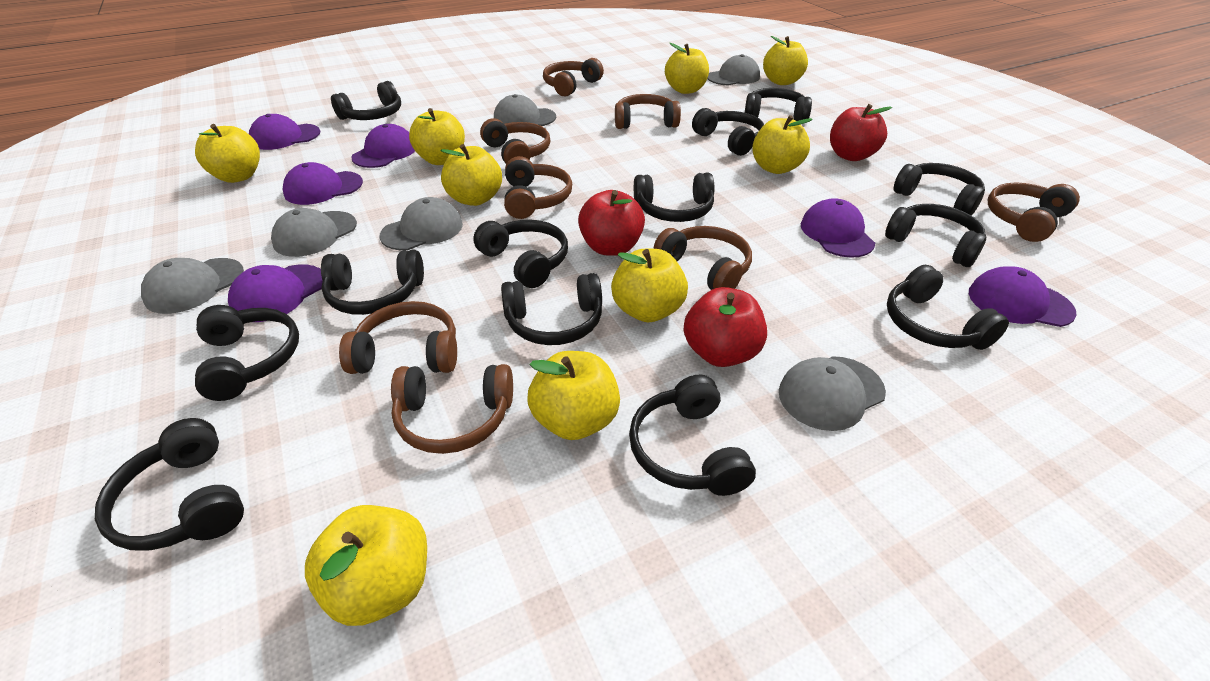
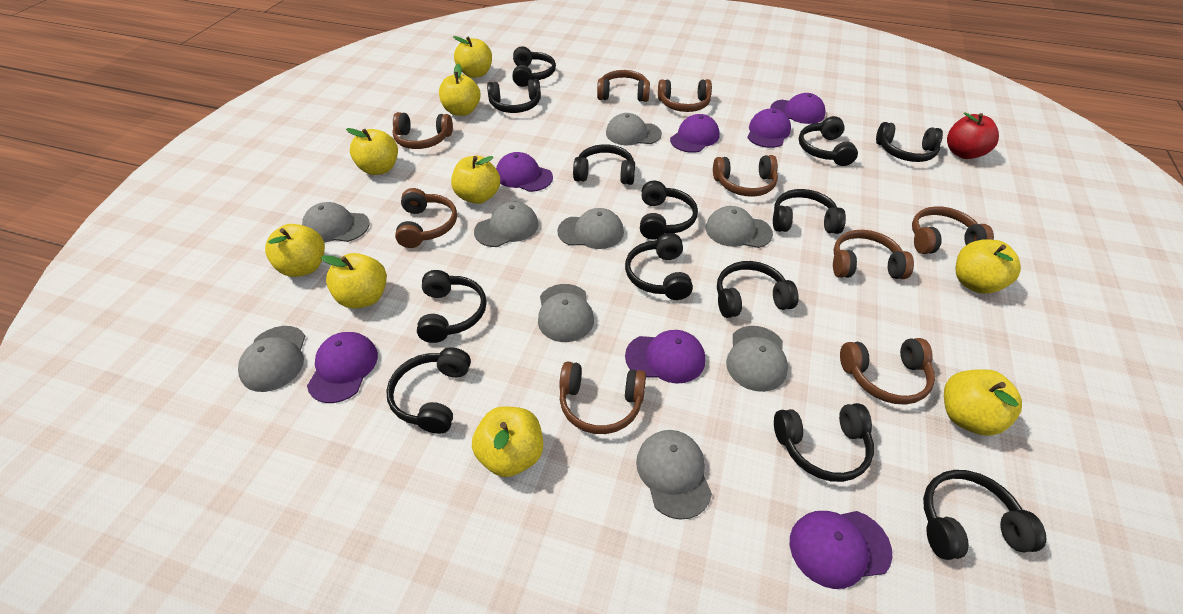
brown headphones: 8 -> 9
grey cap: 6 -> 9
purple cap: 6 -> 7
red apple: 3 -> 1

